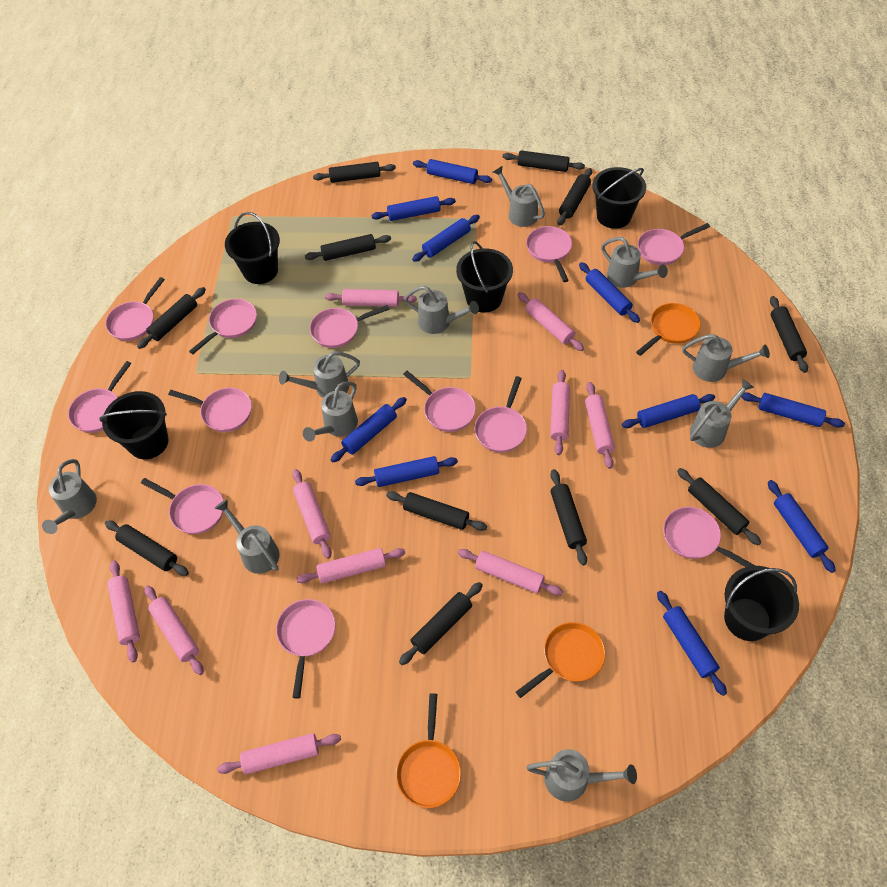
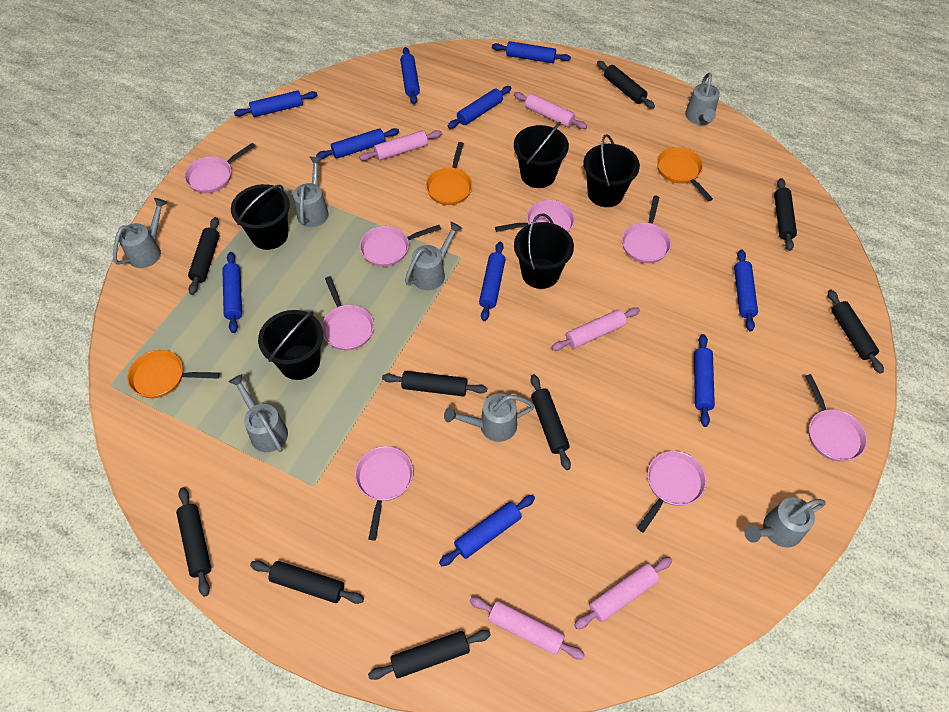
black rolling pin: 11 -> 9
grey watering can: 10 -> 7
pink pan: 12 -> 8
pink rolling pin: 10 -> 5

